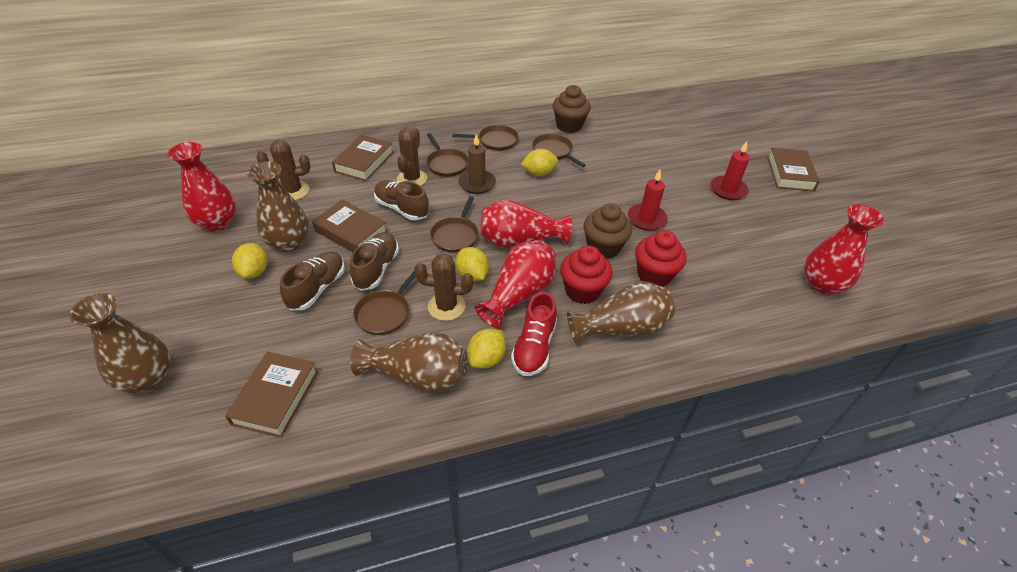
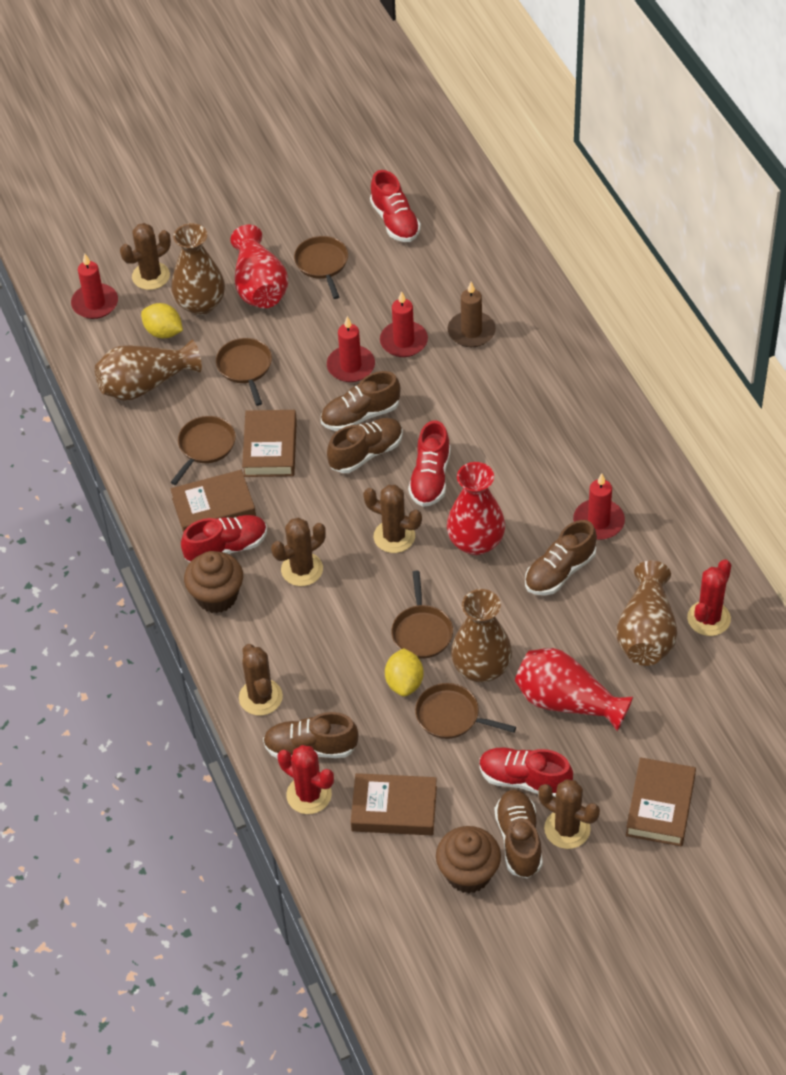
brown cactus: 3 -> 5
brown shoe: 3 -> 5
red cactus: 0 -> 2
red candle: 2 -> 4
red cupcake: 2 -> 0
red shoe: 1 -> 4
red vase: 4 -> 3
yellow lemon: 4 -> 2

